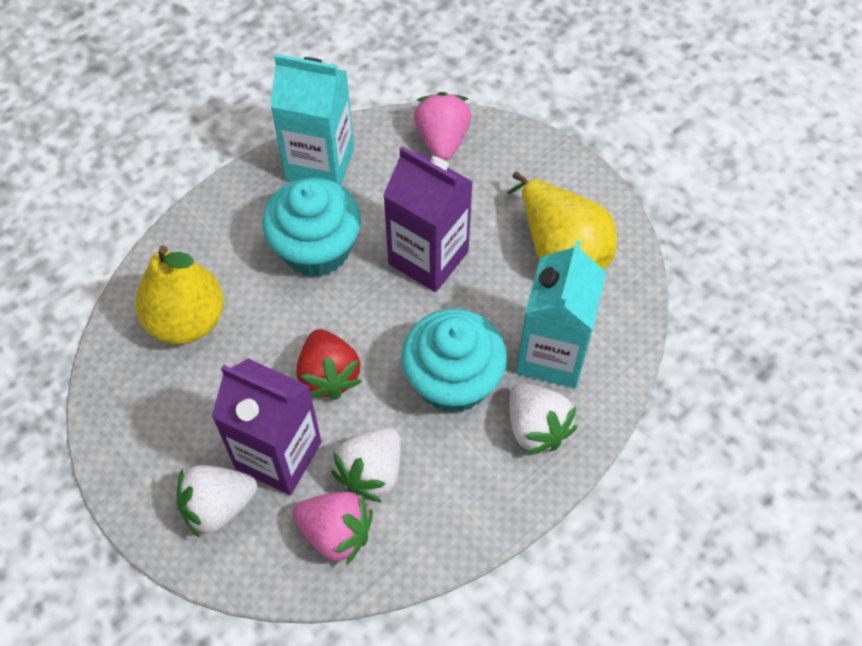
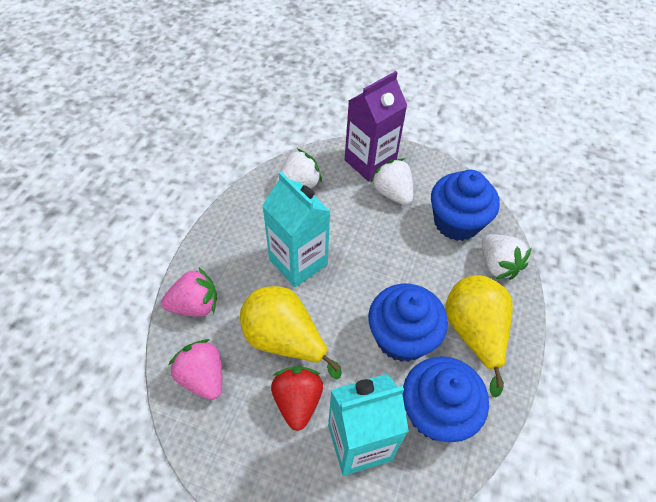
blue cupcake: 0 -> 3
purple carton: 2 -> 1
turquoise cupcake: 2 -> 0

